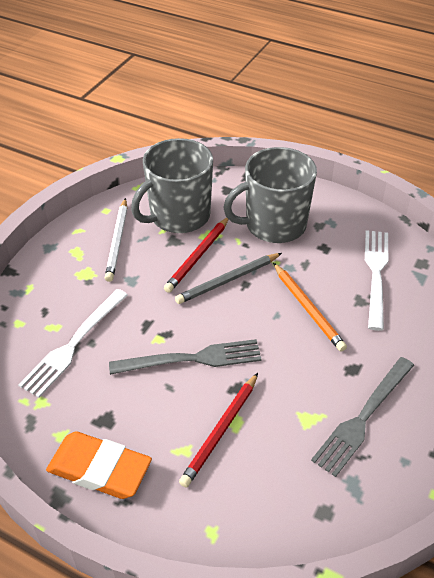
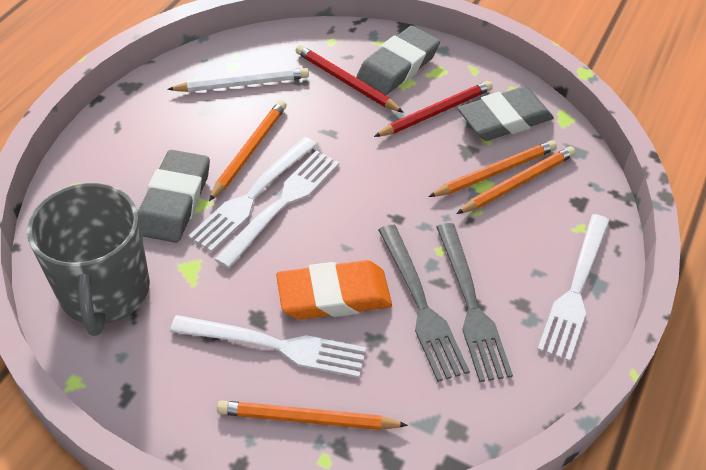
grey eraser: 0 -> 3
grey mug: 2 -> 1
grey pencil: 1 -> 0
orange pencil: 1 -> 4
white fork: 2 -> 4

